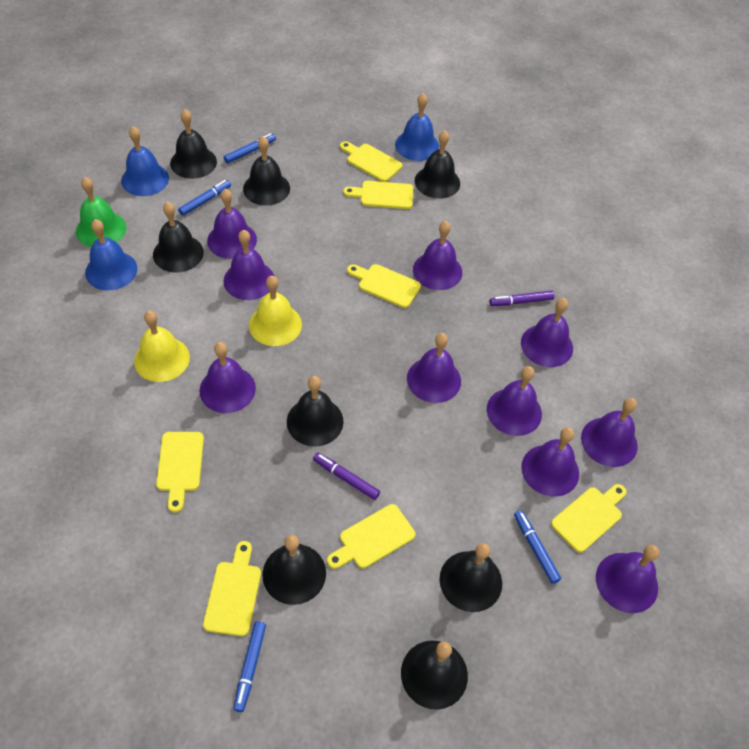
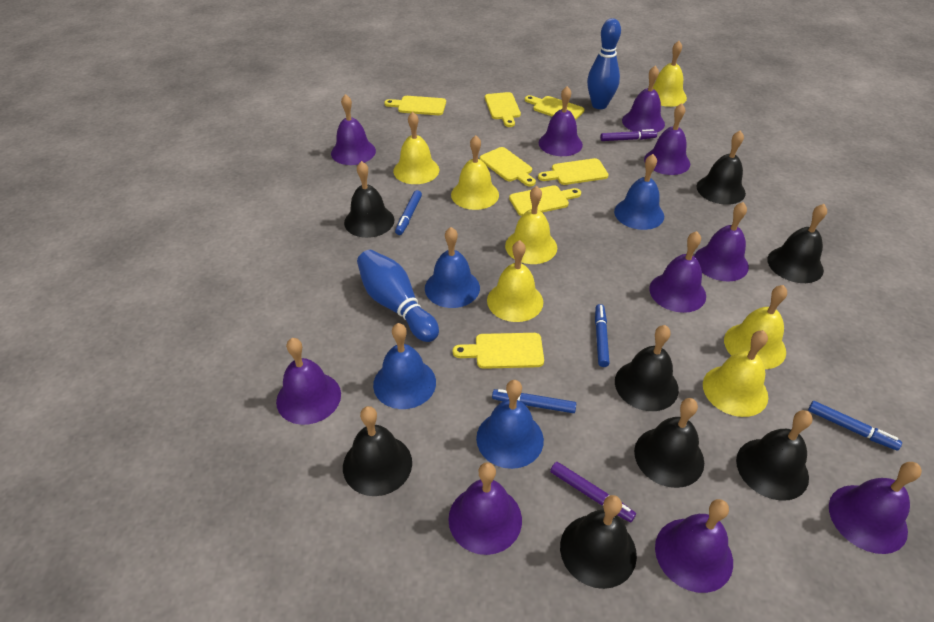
blue bell: 3 -> 4
blue bowling pin: 0 -> 2
green bell: 1 -> 0
yellow bell: 2 -> 7

